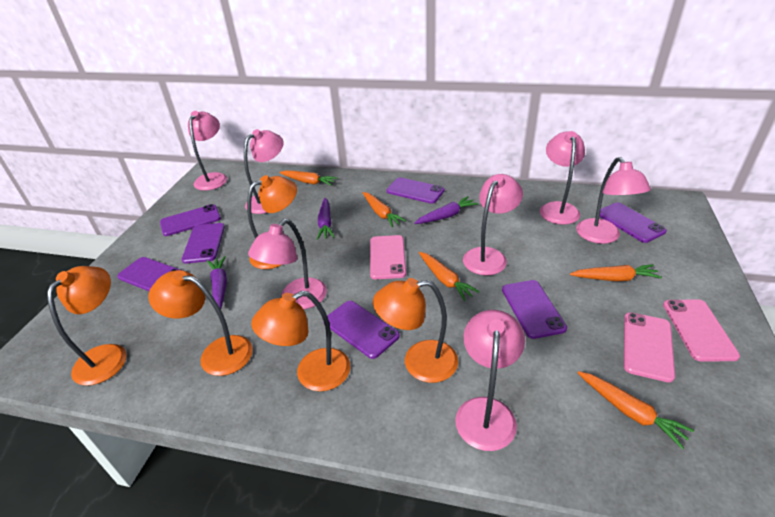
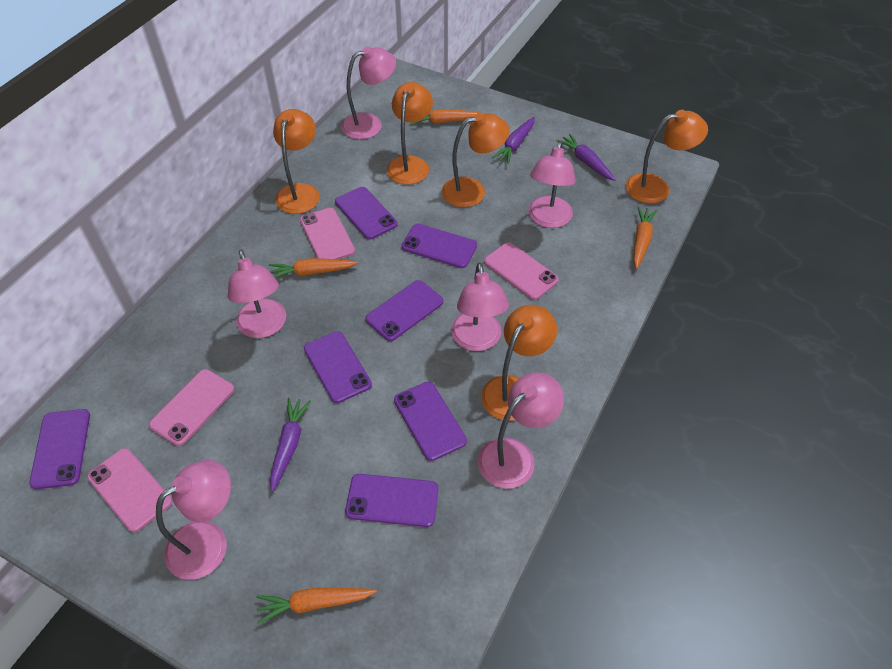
orange carrot: 5 -> 4
pink lamp: 7 -> 6
pink phone: 3 -> 4

